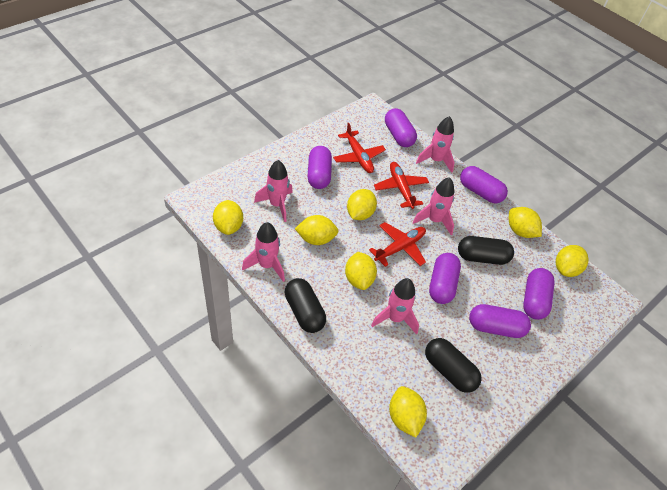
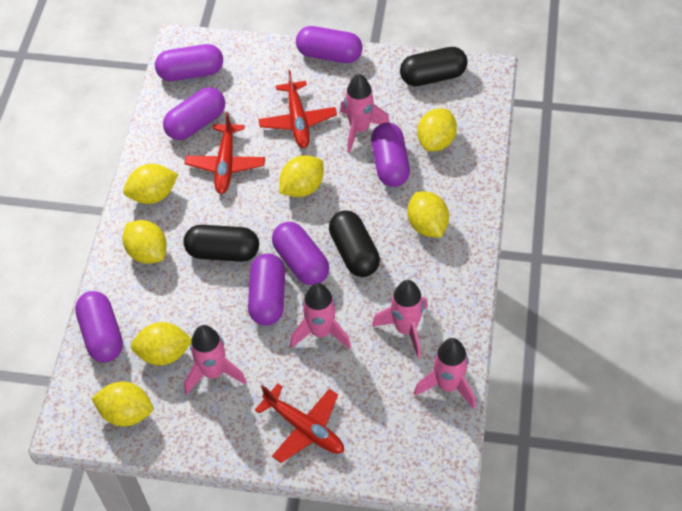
purple capsule: 6 -> 7

